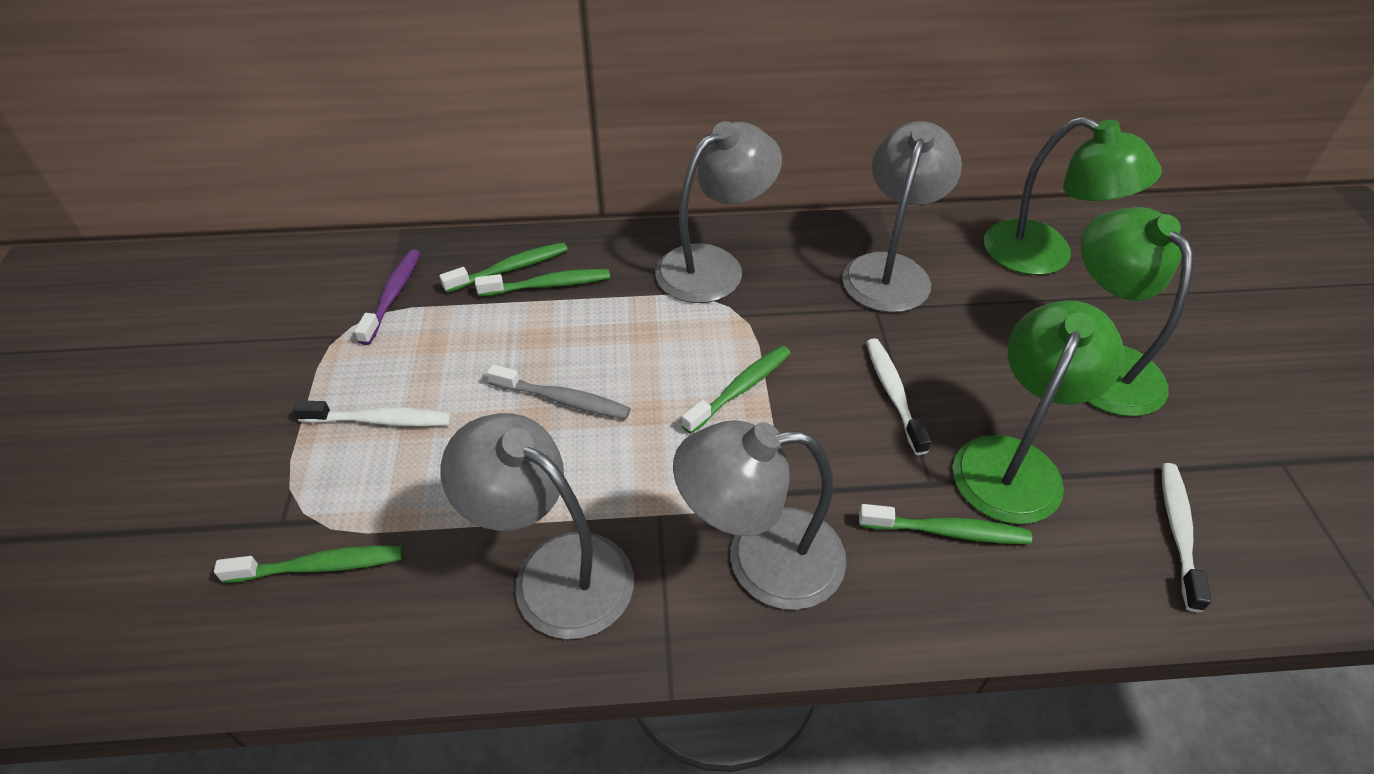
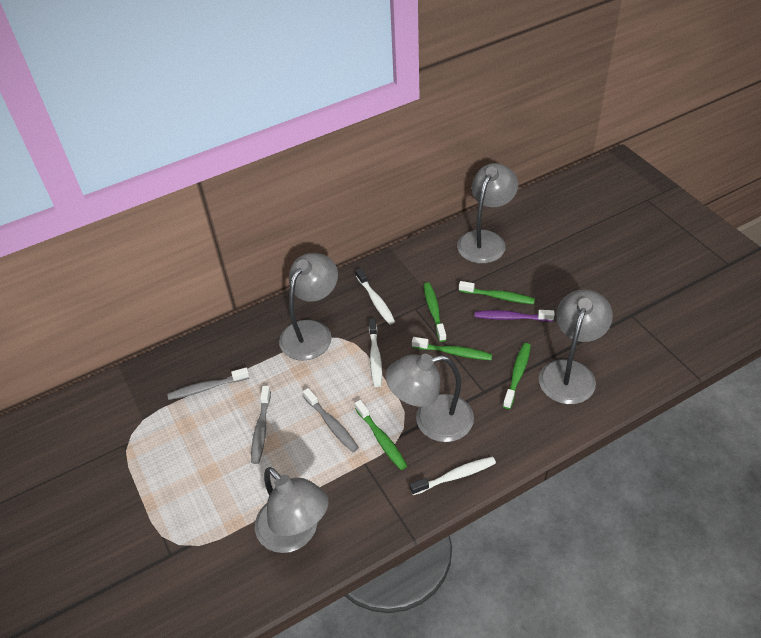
green lamp: 3 -> 0
grey lamp: 4 -> 5
grey toothbrush: 1 -> 3

